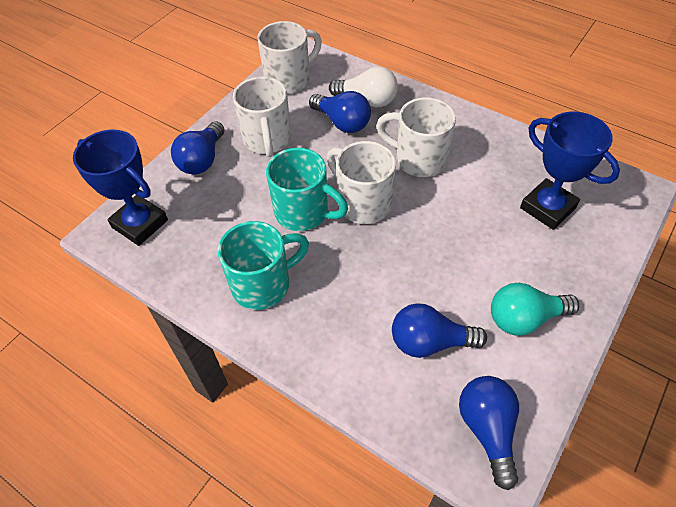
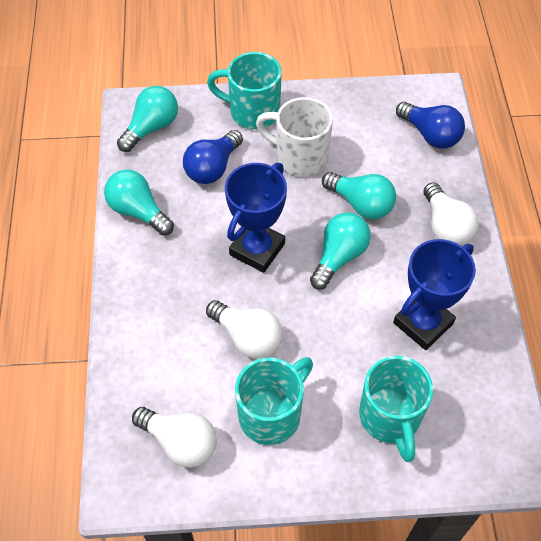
blue light bulb: 4 -> 2
turquoise light bulb: 1 -> 4
turquoise mug: 2 -> 3
white light bulb: 1 -> 3
white mug: 4 -> 1

